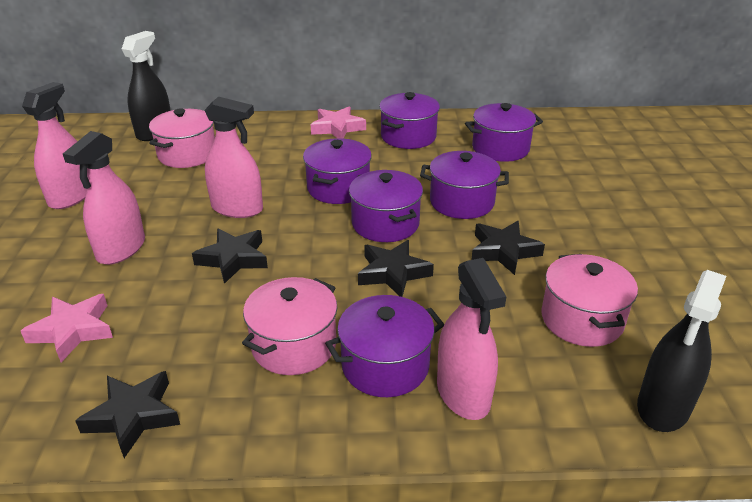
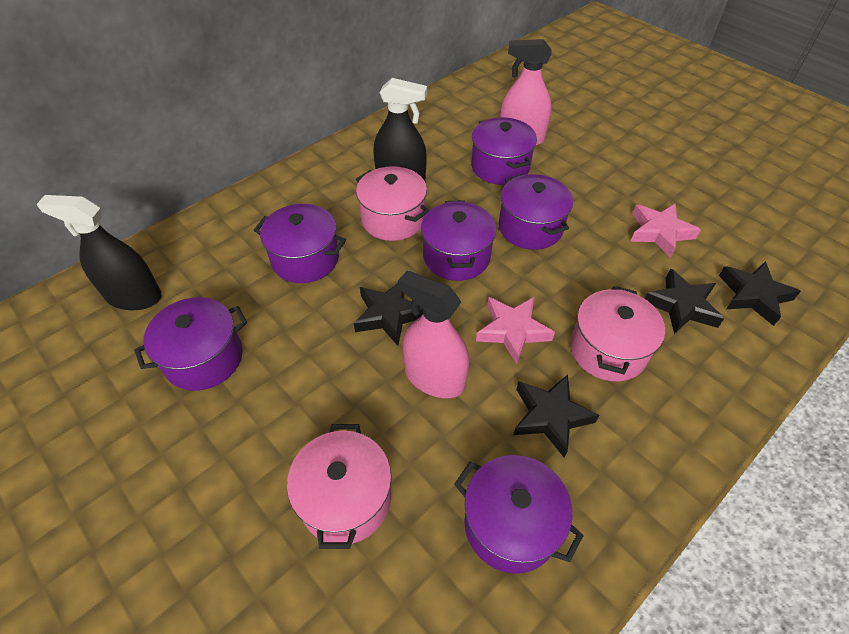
pink spray bottle: 4 -> 2

